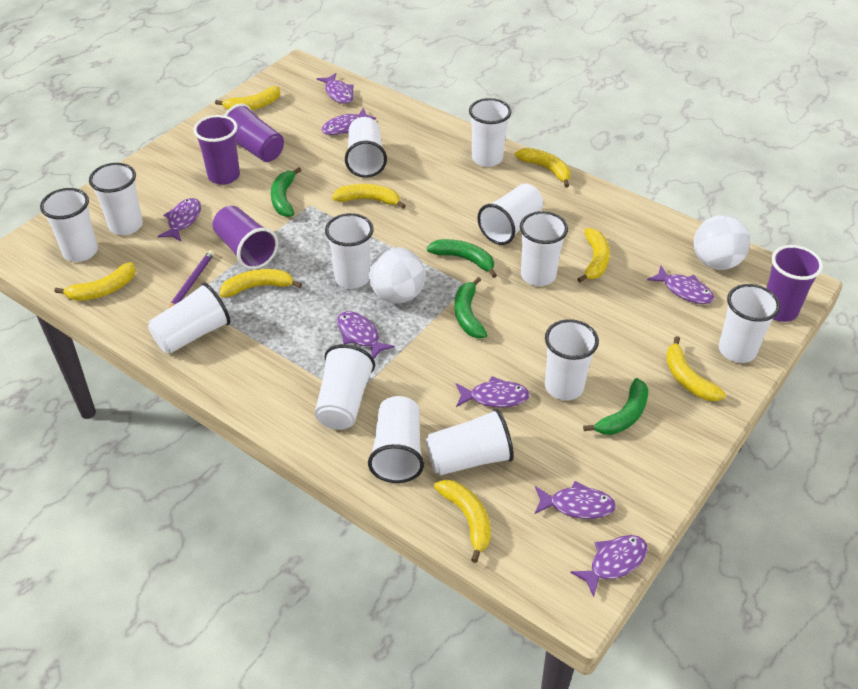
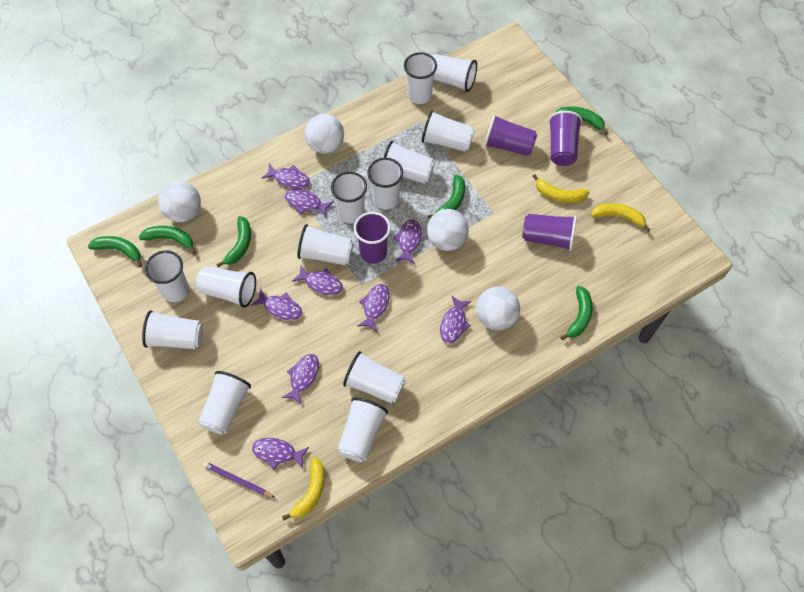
green banana: 4 -> 6
purple fish: 8 -> 9
white ball: 2 -> 4
yellow banana: 8 -> 3

